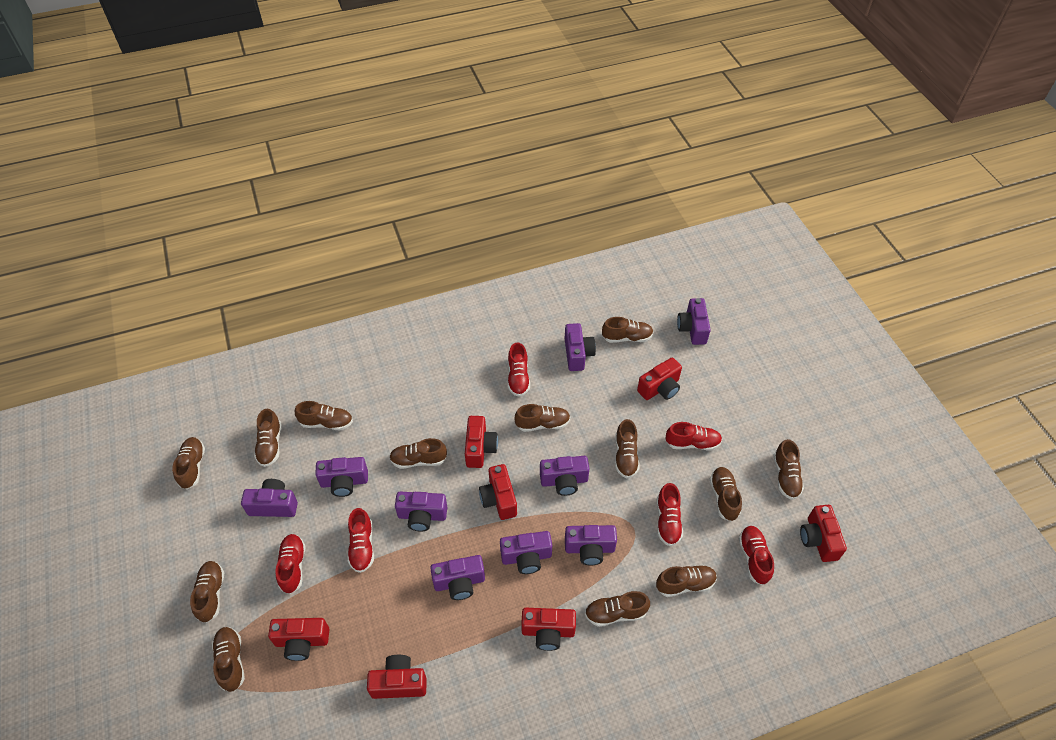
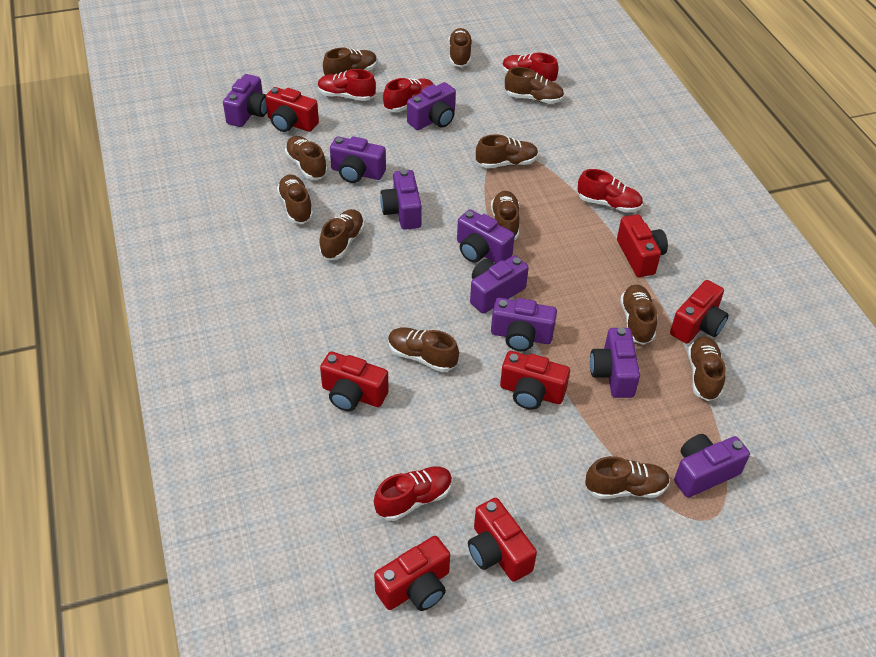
brown shoe: 13 -> 12
red shoe: 6 -> 5

